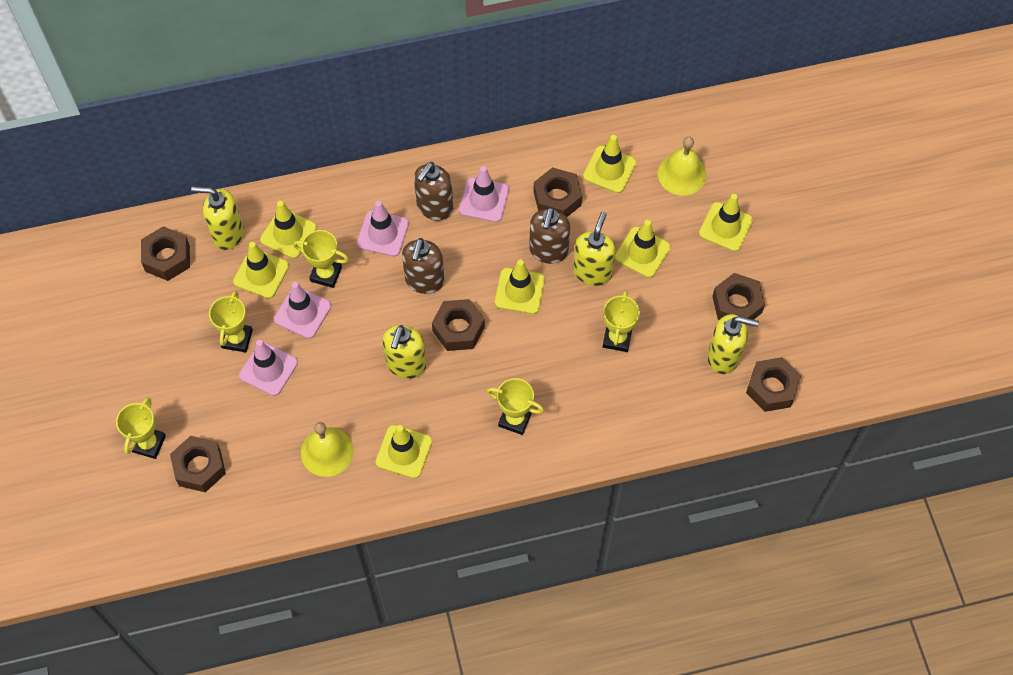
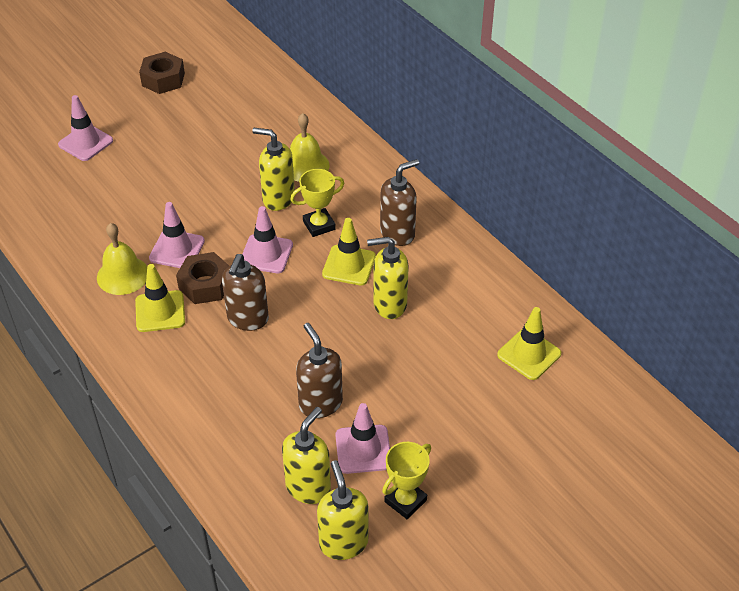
brown nut: 6 -> 2
yellow traffic cone: 7 -> 3
yellow trophy: 5 -> 2

